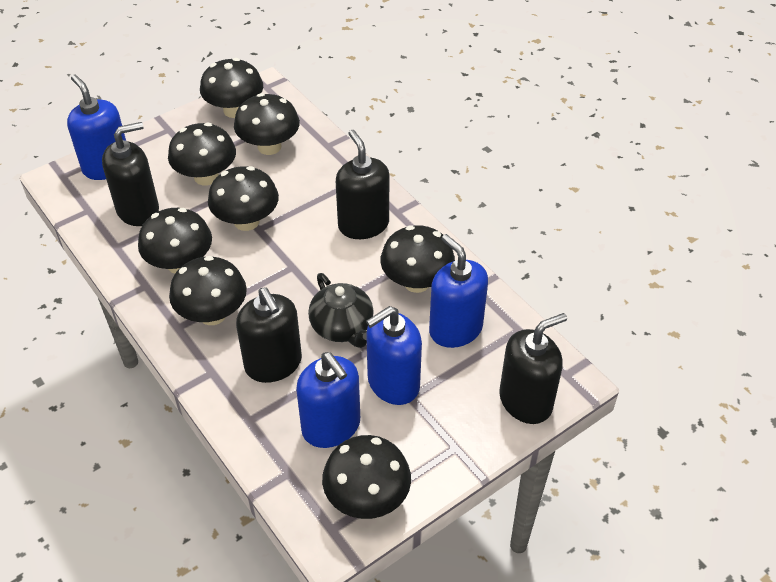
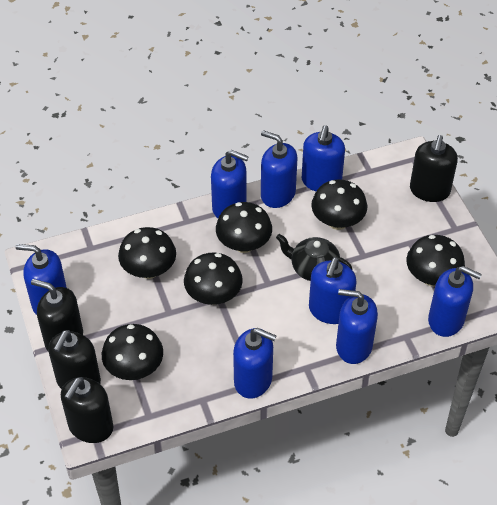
black mushroom: 8 -> 6
blue soap dispenser: 4 -> 8

